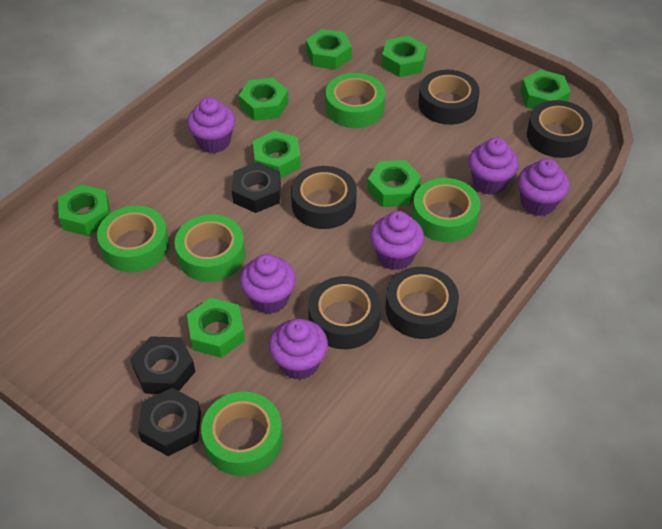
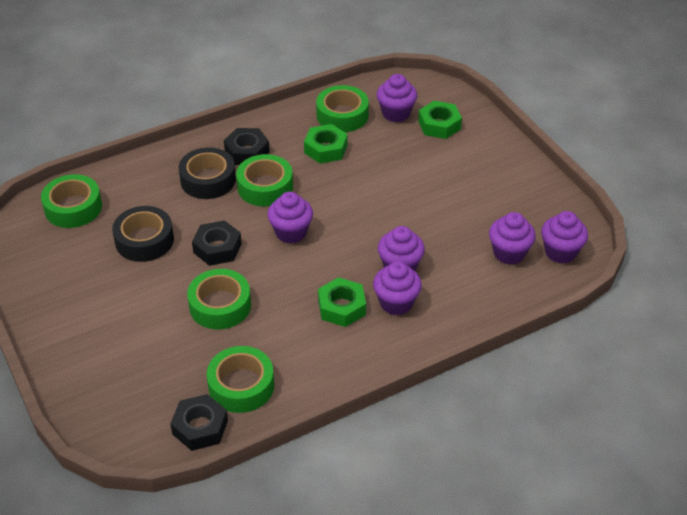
black tape: 5 -> 2
green nut: 8 -> 3

